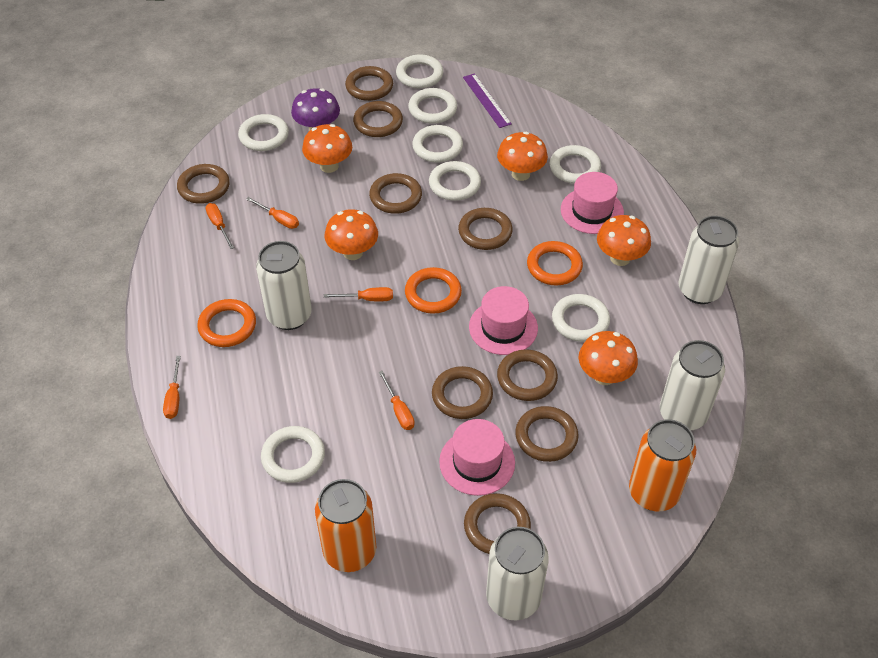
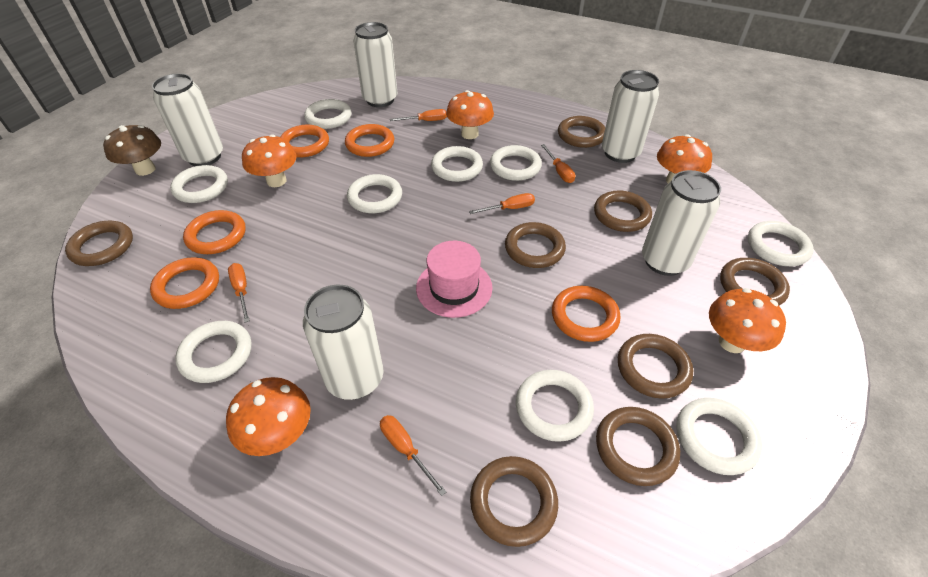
brown mushroom: 0 -> 1
brown ring: 9 -> 8
orange can: 2 -> 0
orange ring: 3 -> 5
pink hat: 3 -> 1
purple mushroom: 1 -> 0
purple ruler: 1 -> 0
white can: 4 -> 5
white ring: 8 -> 9

